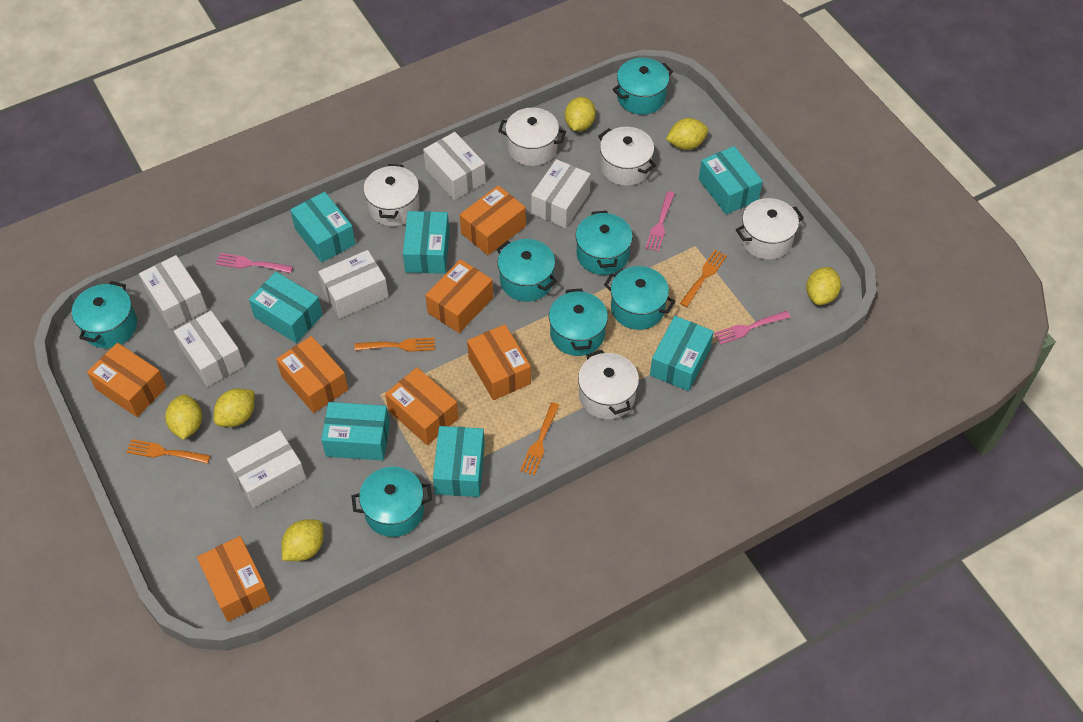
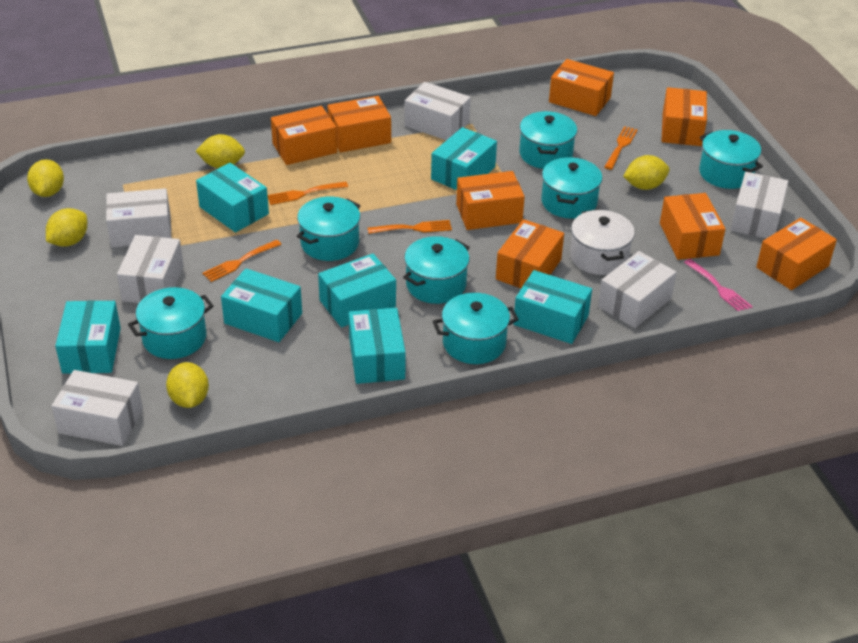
orange box: 7 -> 8
pink fork: 3 -> 1
white pot: 5 -> 1
yellow lemon: 6 -> 5

